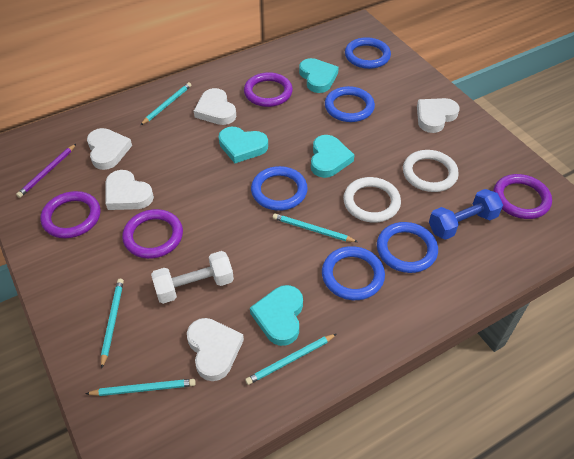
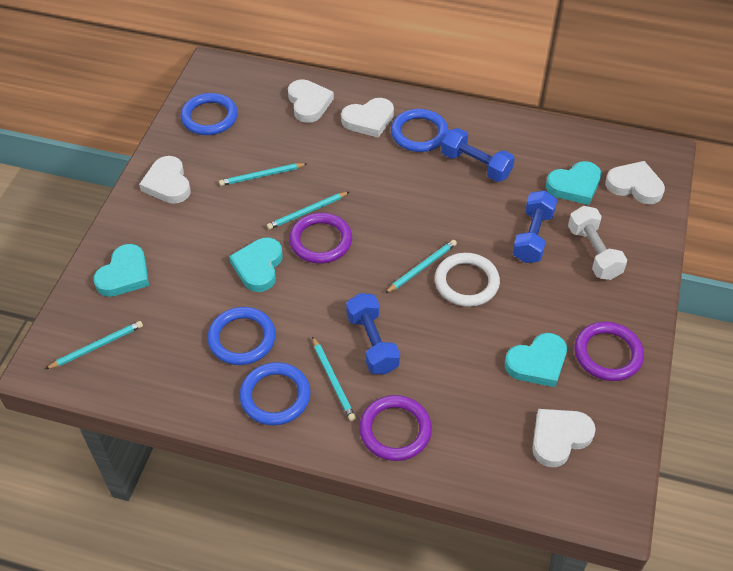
blue dumbbell: 1 -> 3
blue ring: 5 -> 4
purple pencil: 1 -> 0
purple ring: 4 -> 3
white ring: 2 -> 1

